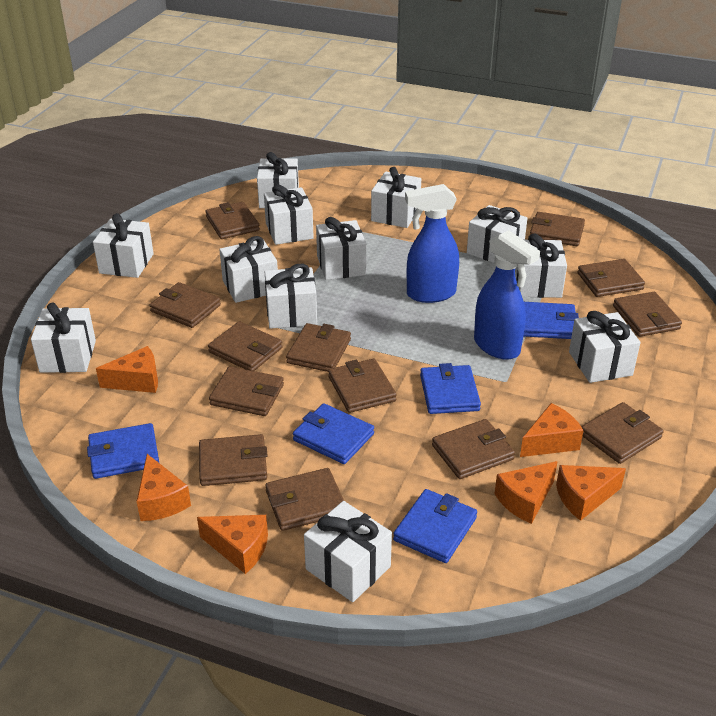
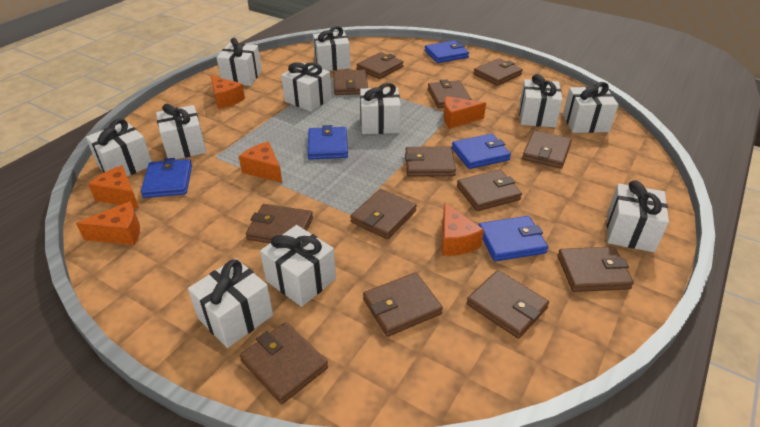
blue spray bottle: 2 -> 0
white gift: 12 -> 11

